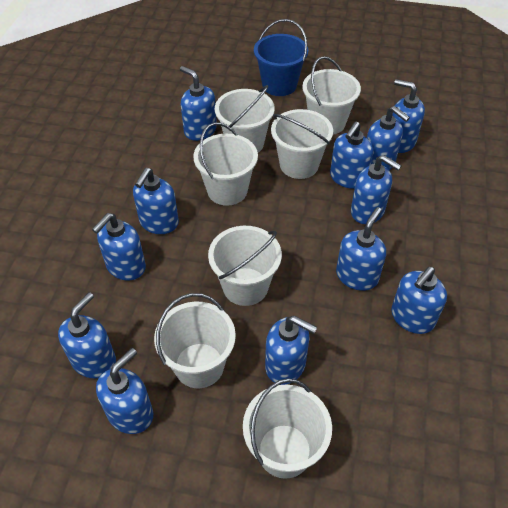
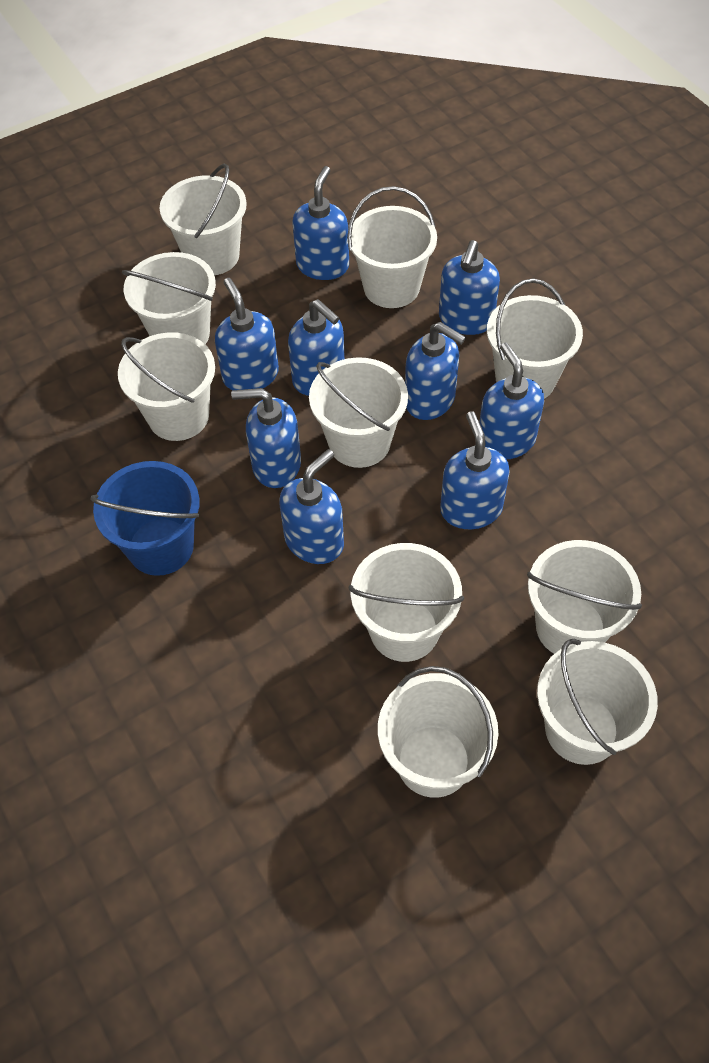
blue soap dispenser: 12 -> 9
white bucket: 7 -> 10

